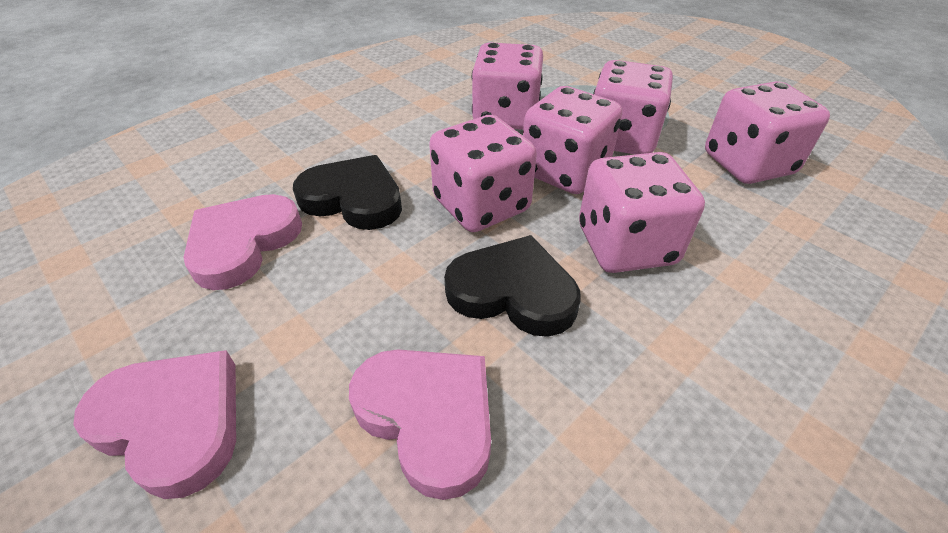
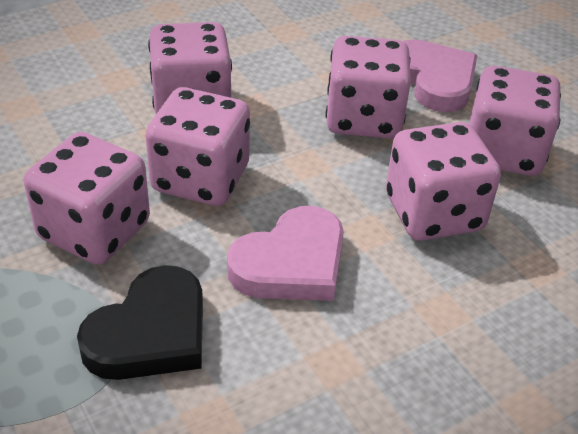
black heart: 2 -> 1
pink heart: 3 -> 2

